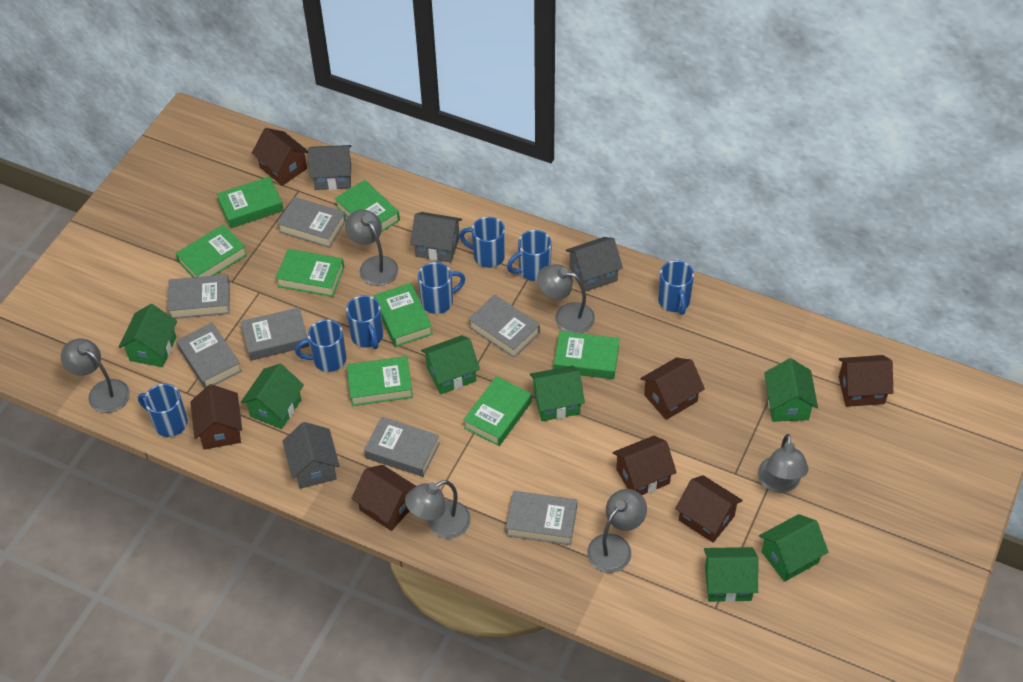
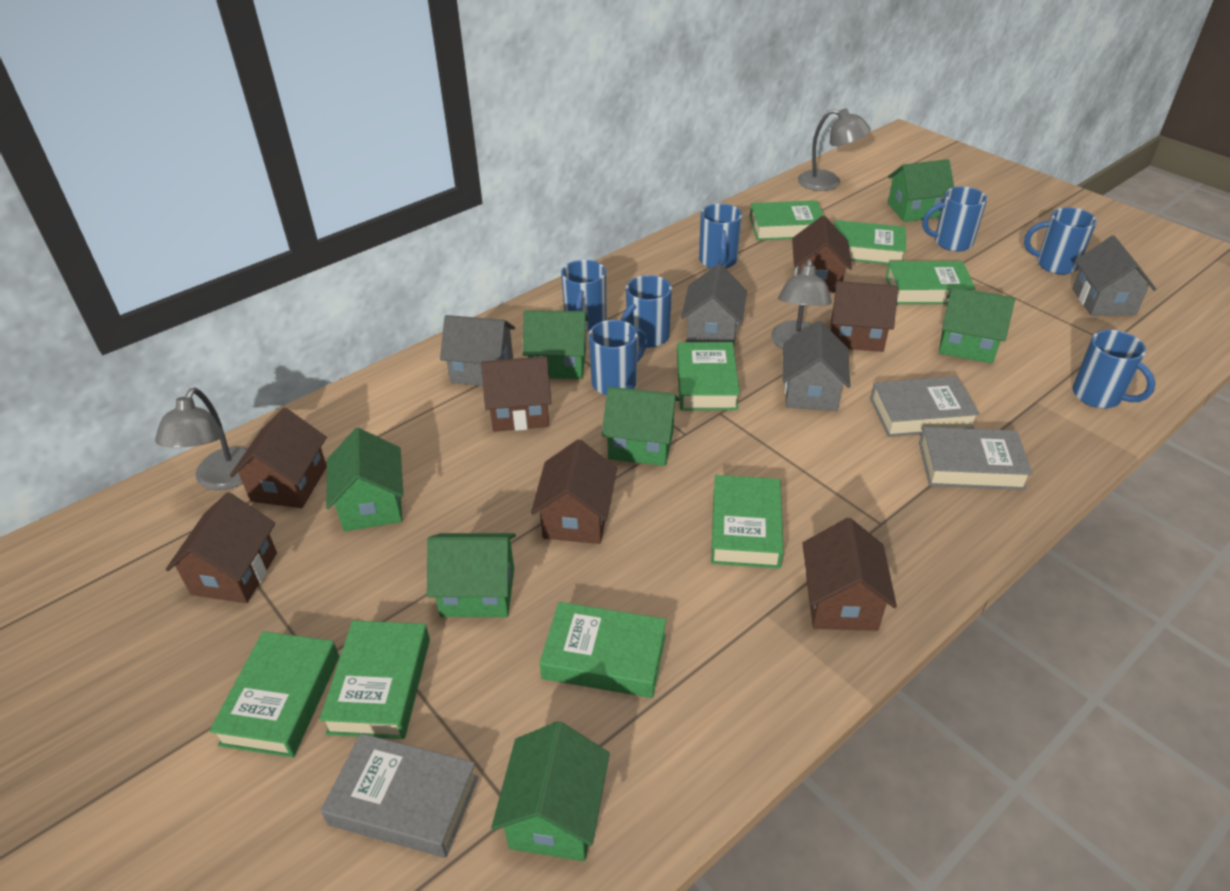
grey book: 7 -> 3
grey lamp: 6 -> 3

